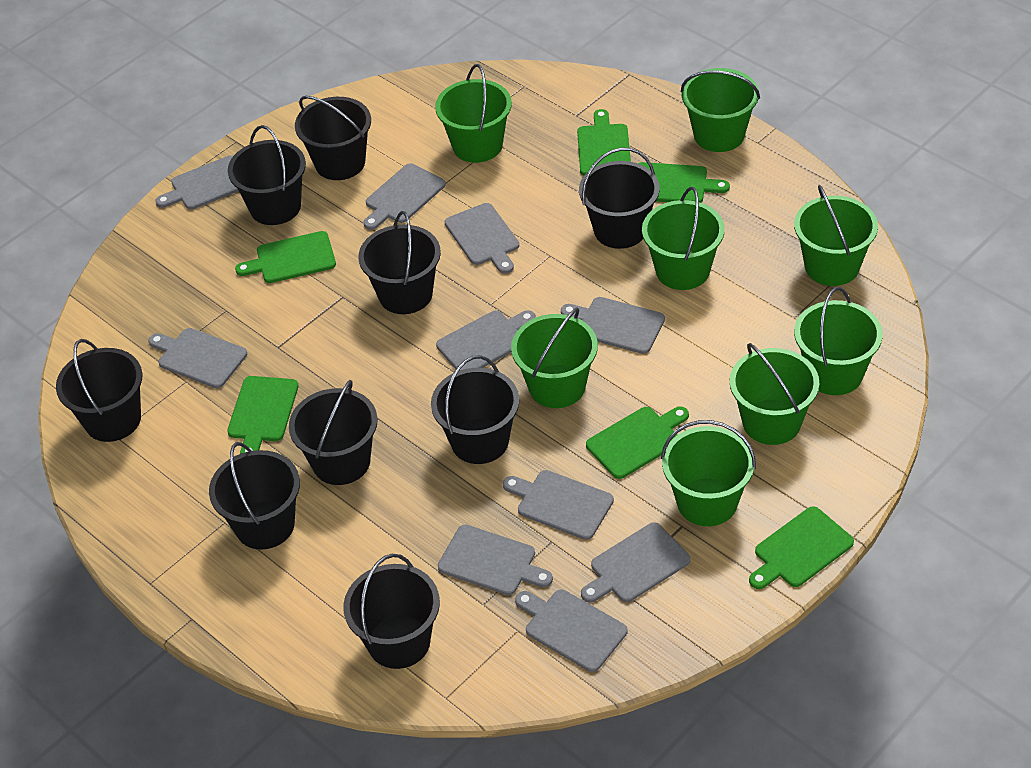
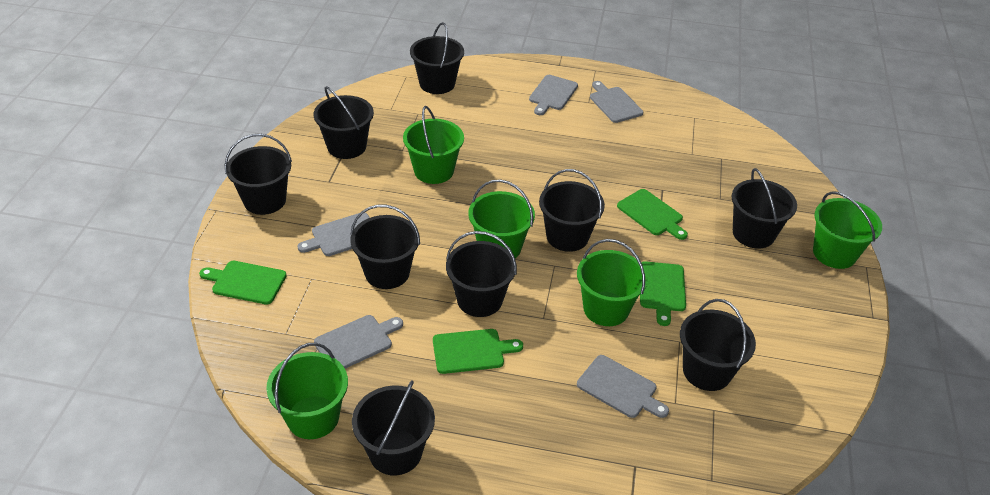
green bucket: 8 -> 5
green cutting board: 6 -> 4
grey cutting board: 10 -> 5

